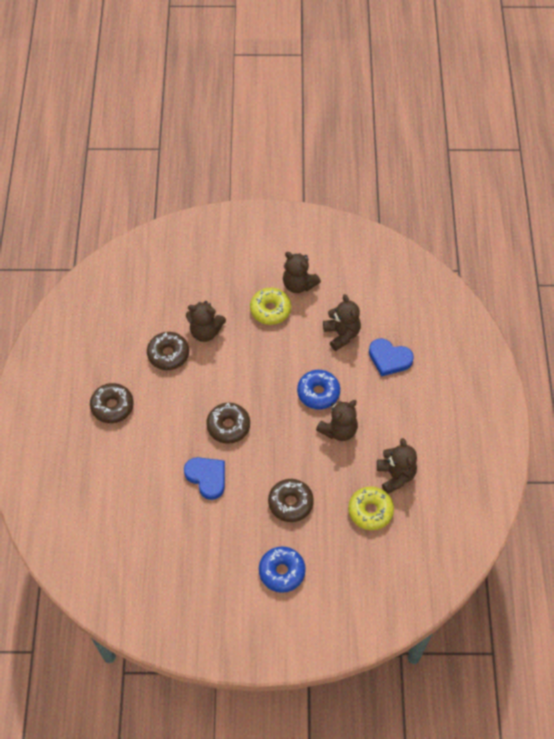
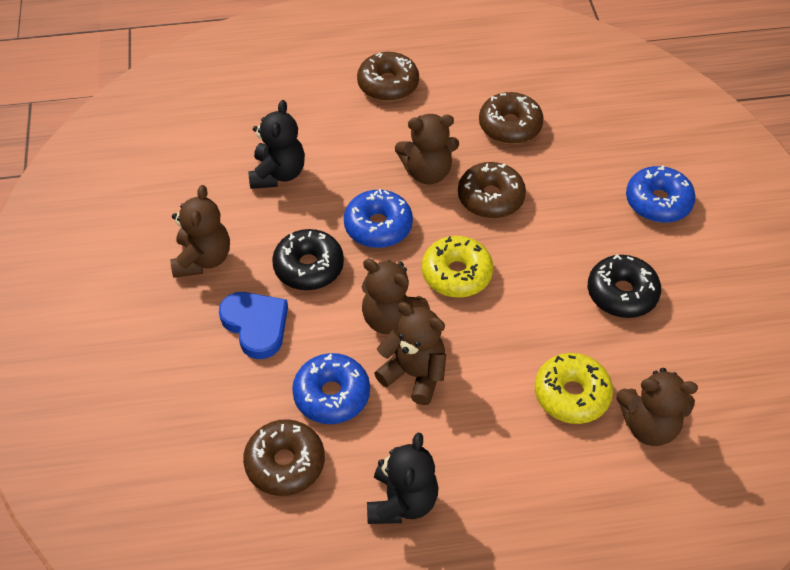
black donut: 0 -> 2
black teddy bear: 0 -> 2
blue donut: 2 -> 3
blue heart: 2 -> 1

